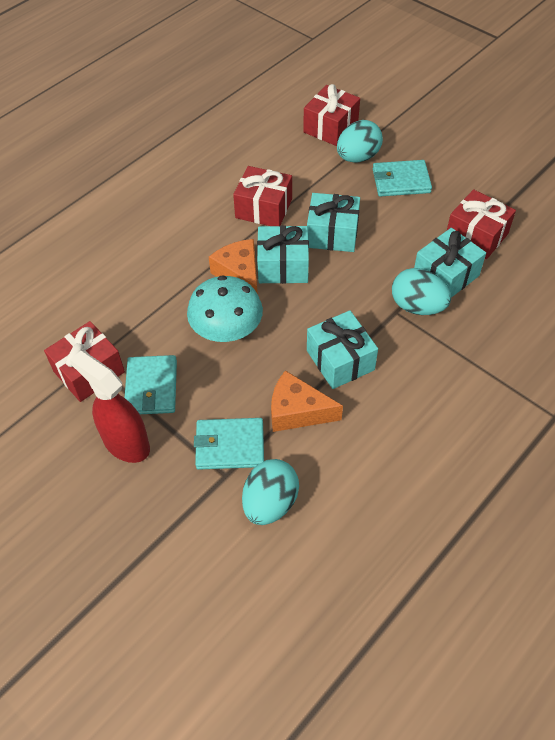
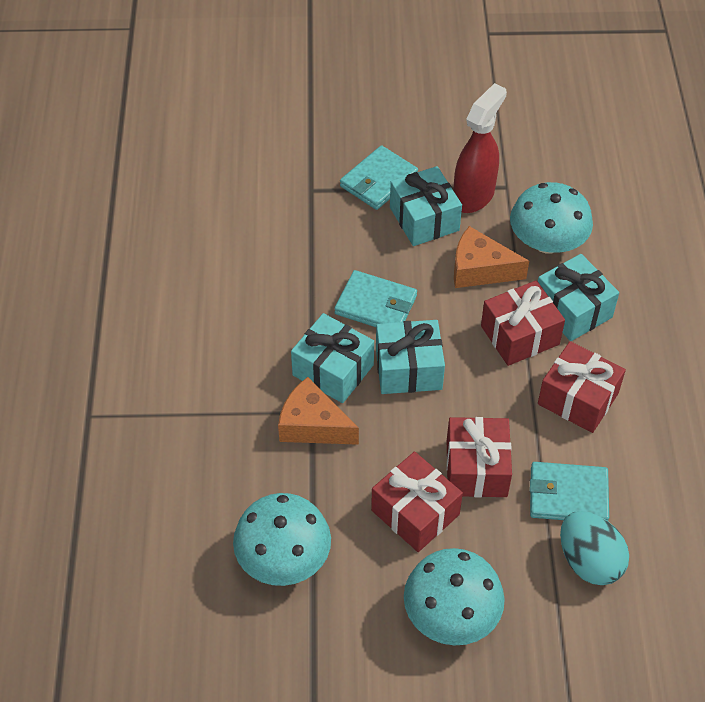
turquoise egg: 3 -> 1
turquoise mushroom: 1 -> 3

